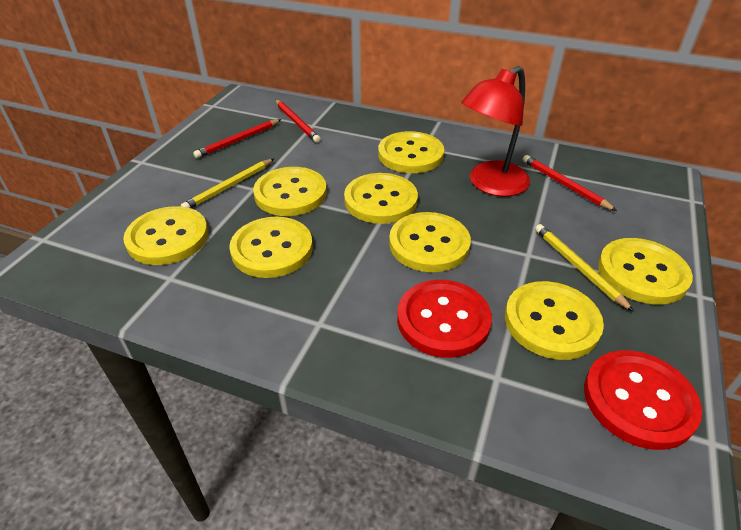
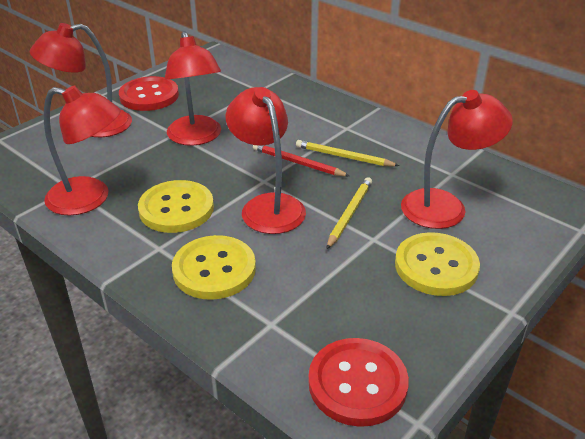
red lamp: 1 -> 5
red pencil: 3 -> 1
yellow button: 8 -> 3

